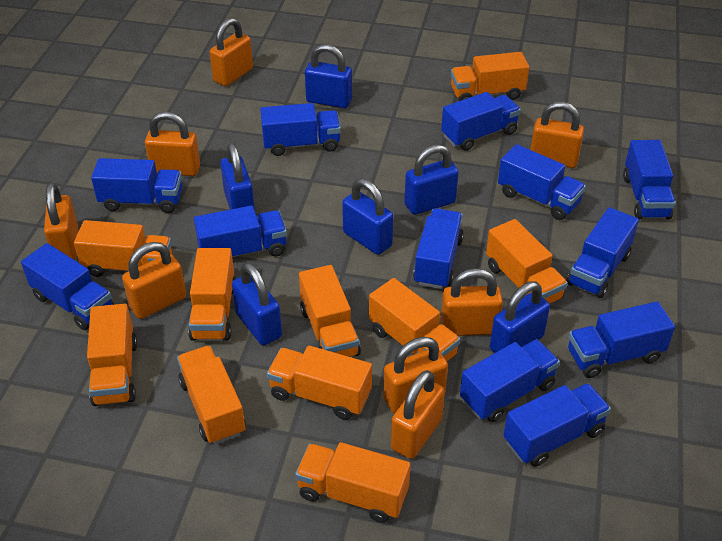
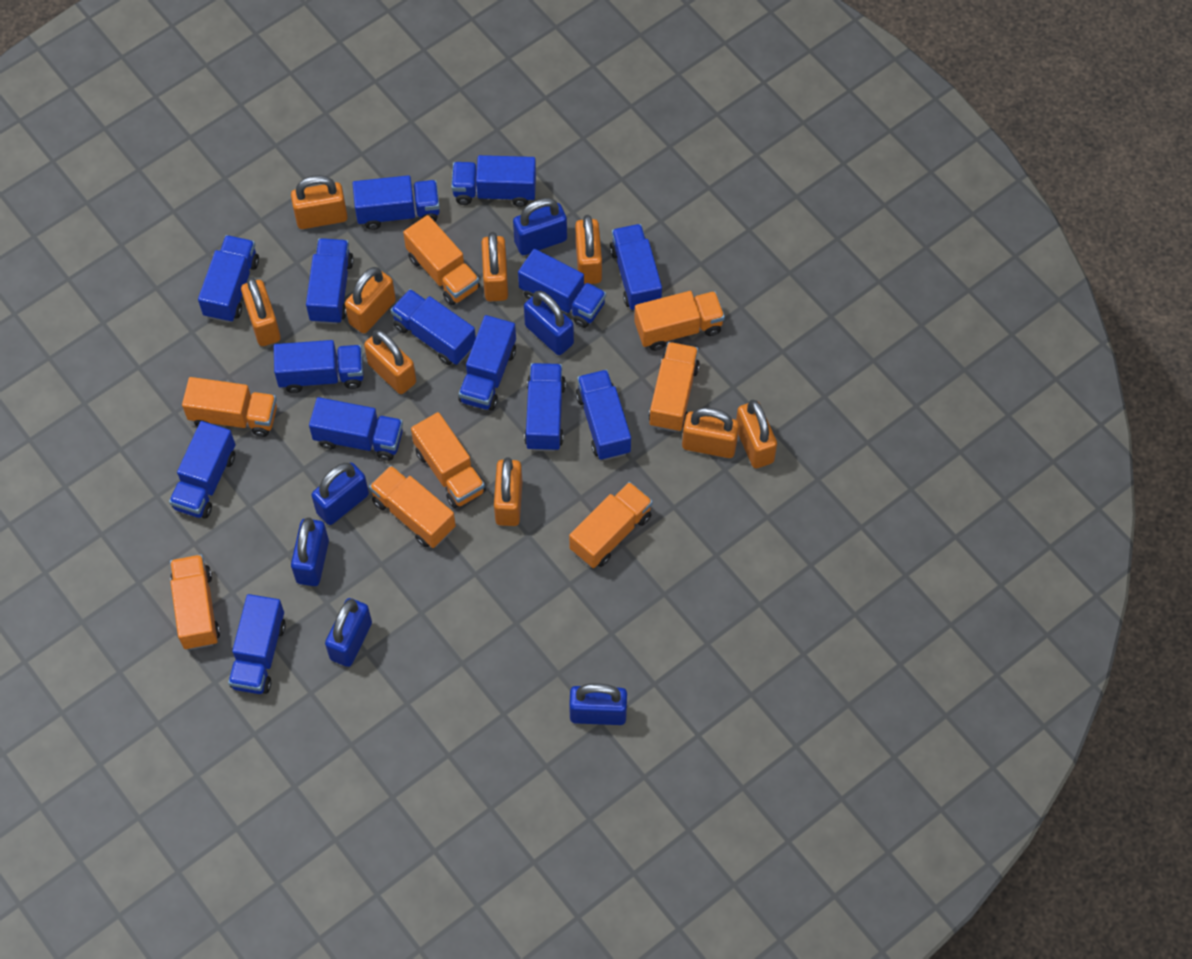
blue truck: 12 -> 14
orange padlock: 8 -> 9
orange truck: 10 -> 8

